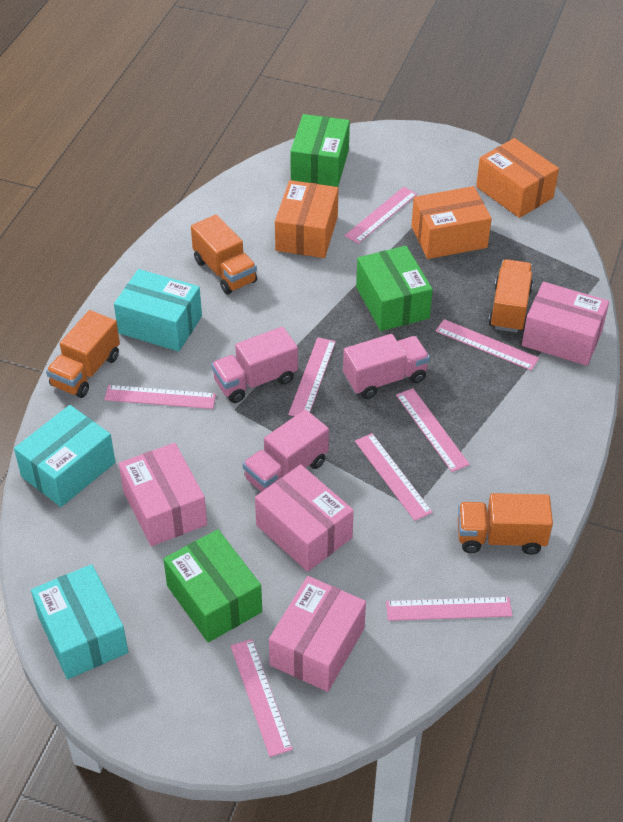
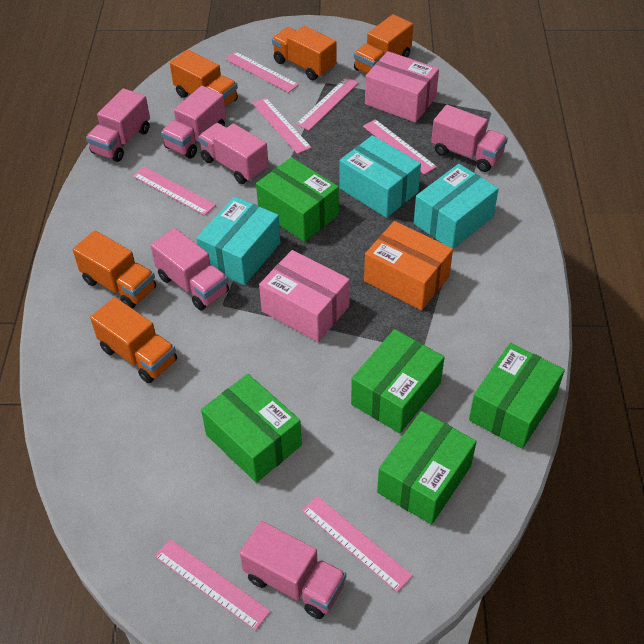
green box: 3 -> 5
orange box: 3 -> 1
orange truck: 4 -> 5
pink box: 4 -> 2
pink ruler: 8 -> 7
pink truck: 3 -> 6

